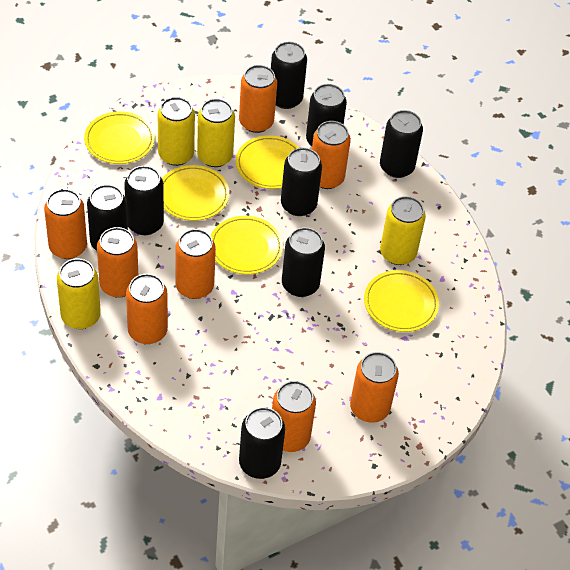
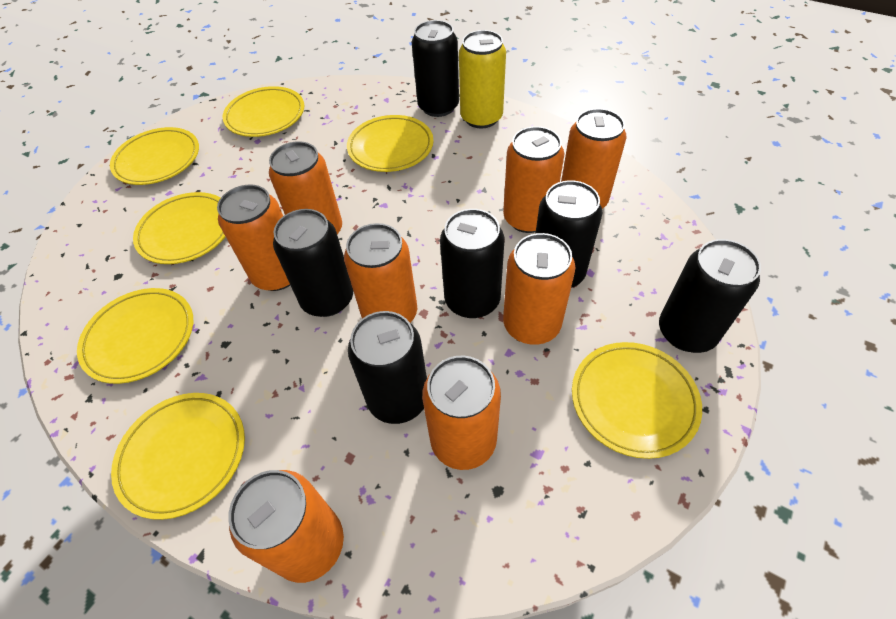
black can: 8 -> 6
yellow can: 4 -> 1
yellow plate: 5 -> 7

